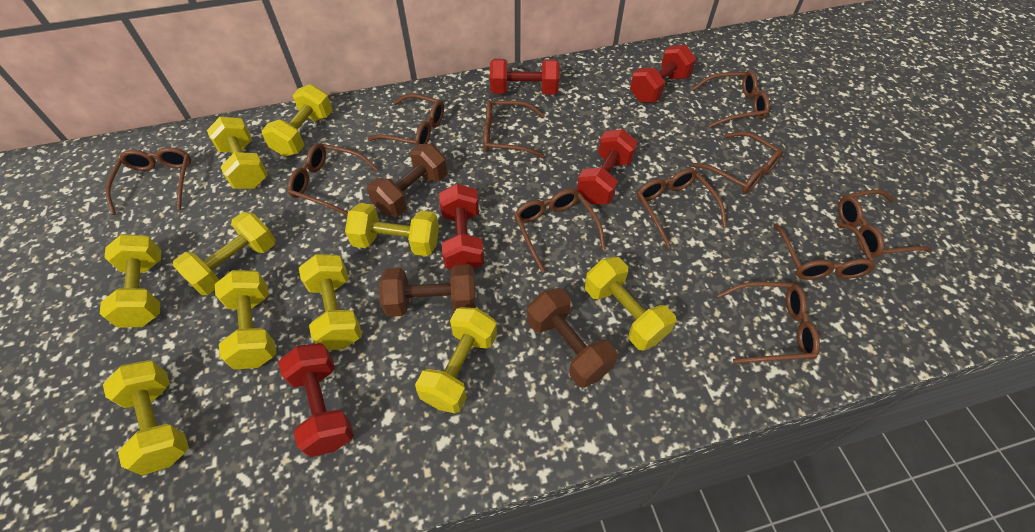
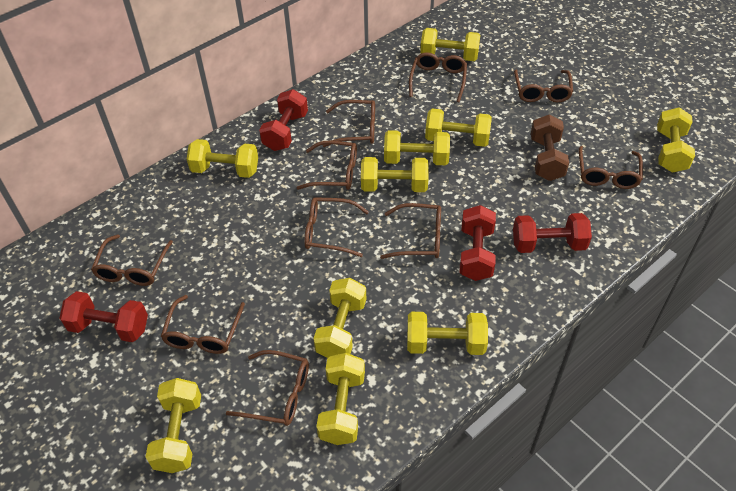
brown dumbbell: 3 -> 1
brown glasses: 11 -> 10
red dumbbell: 5 -> 4

